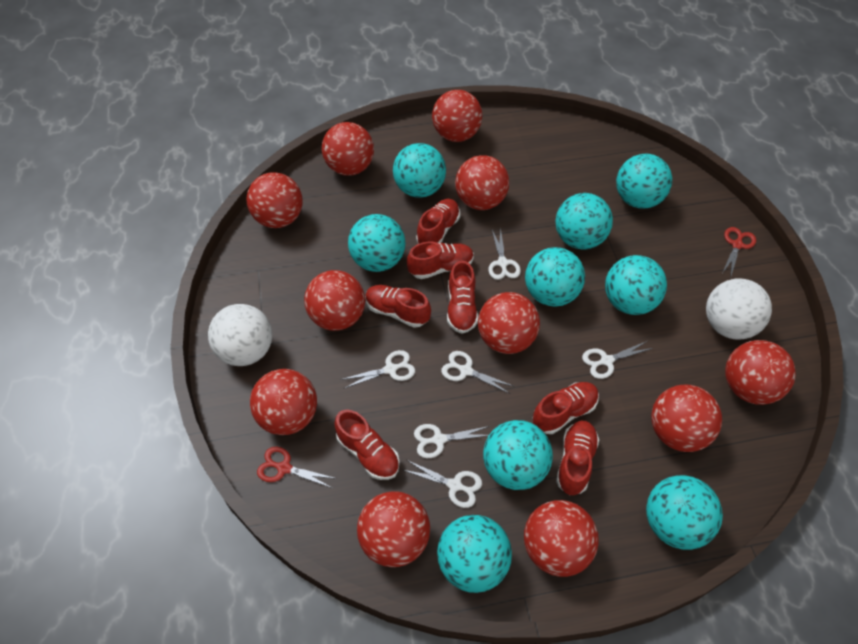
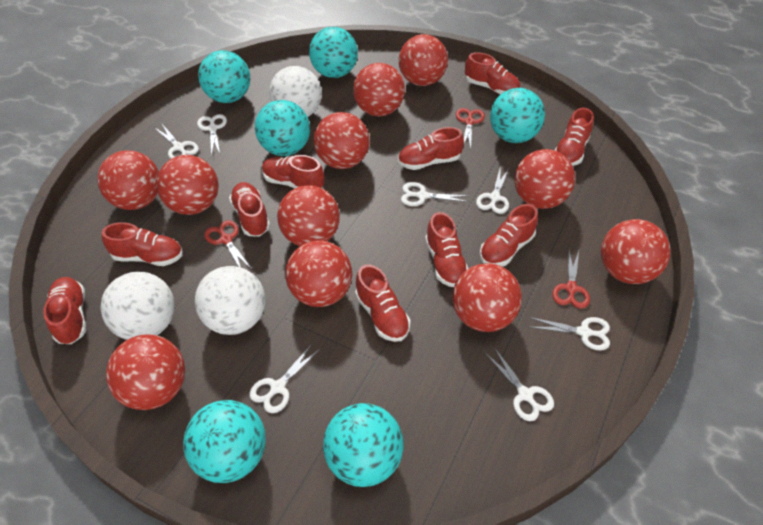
red scissors: 2 -> 3
red shoe: 7 -> 10
turquoise ball: 9 -> 6
white ball: 2 -> 3
white scissors: 6 -> 7

